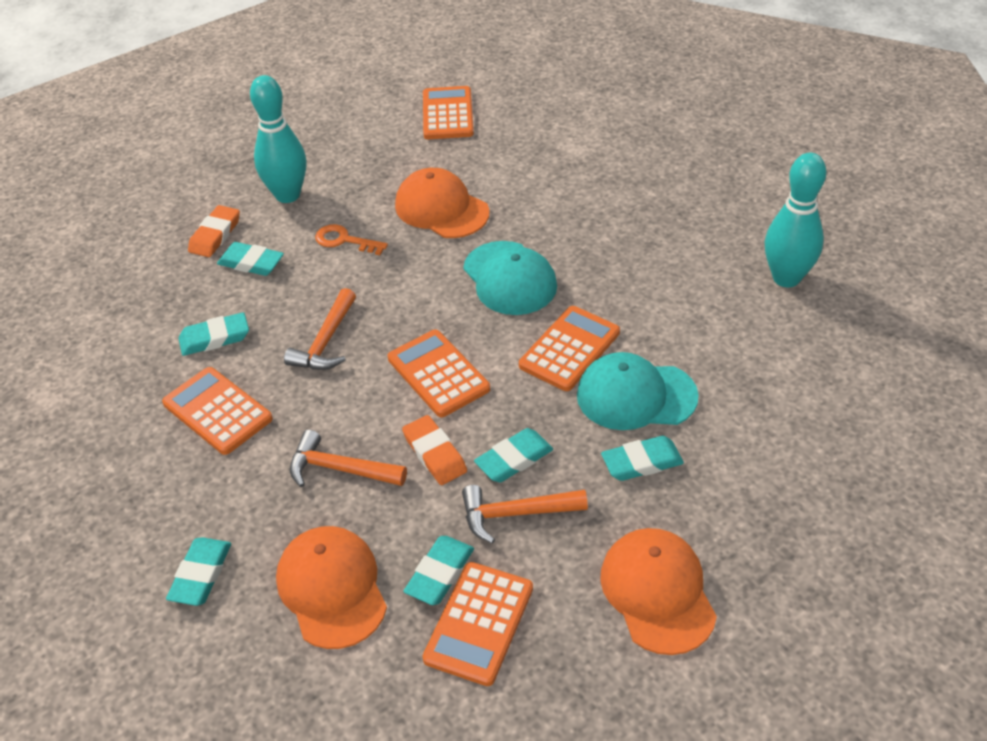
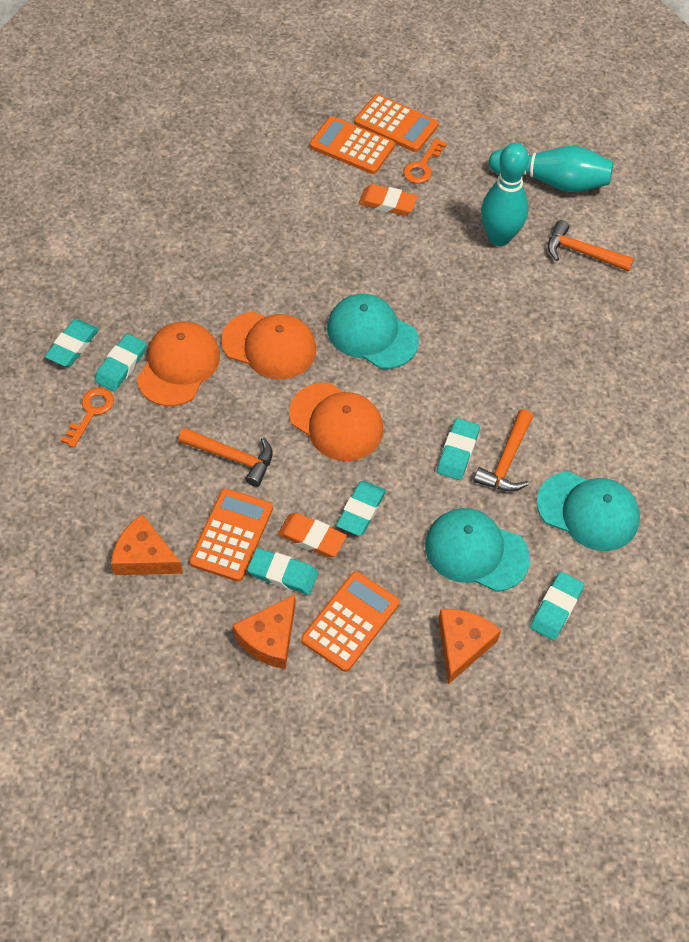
orange calculator: 5 -> 4
orange cheese: 0 -> 3
orange key: 1 -> 2
turquoise cap: 2 -> 3

